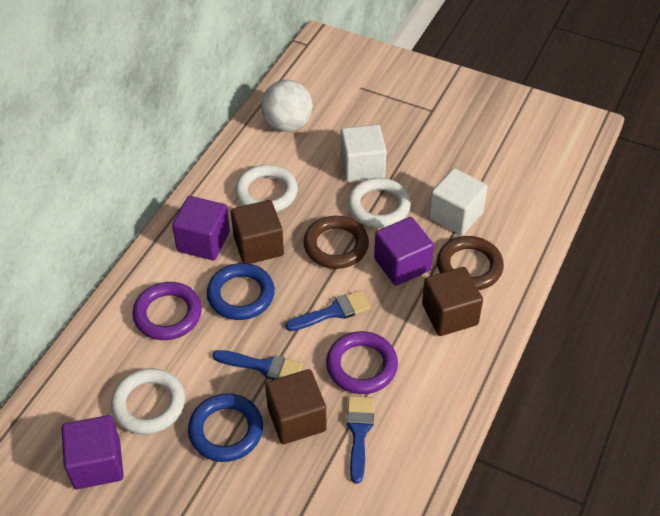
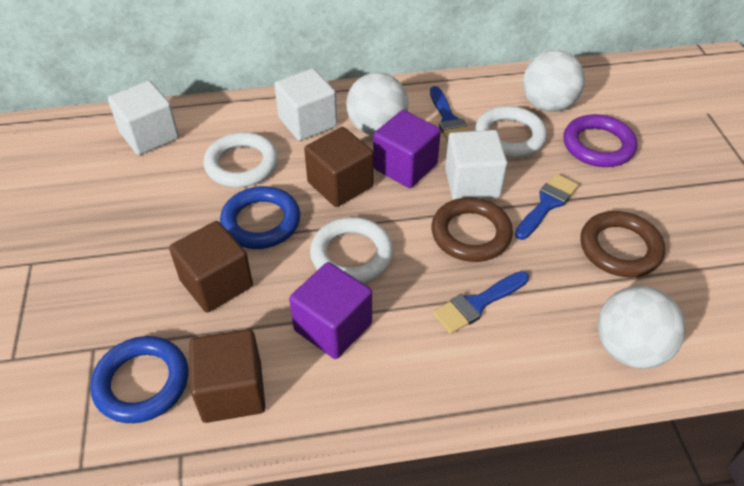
purple cube: 3 -> 2
purple ring: 2 -> 1
white ball: 1 -> 3
white cube: 2 -> 3

